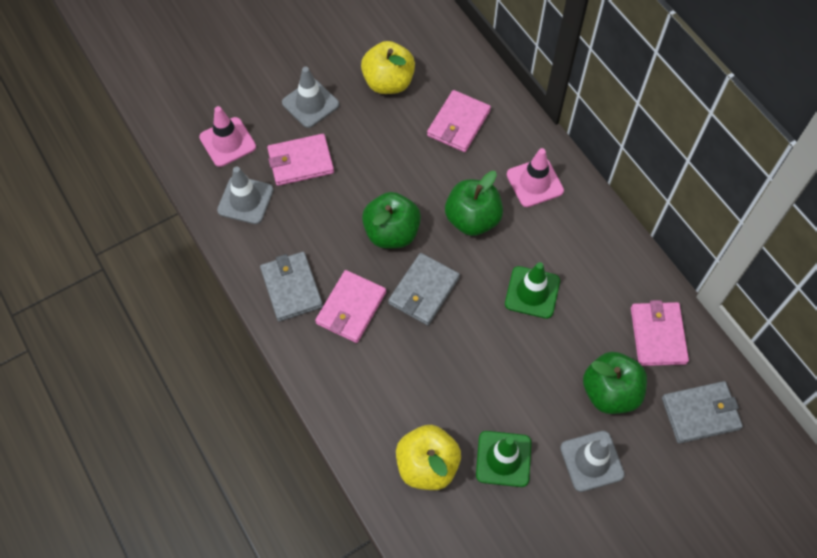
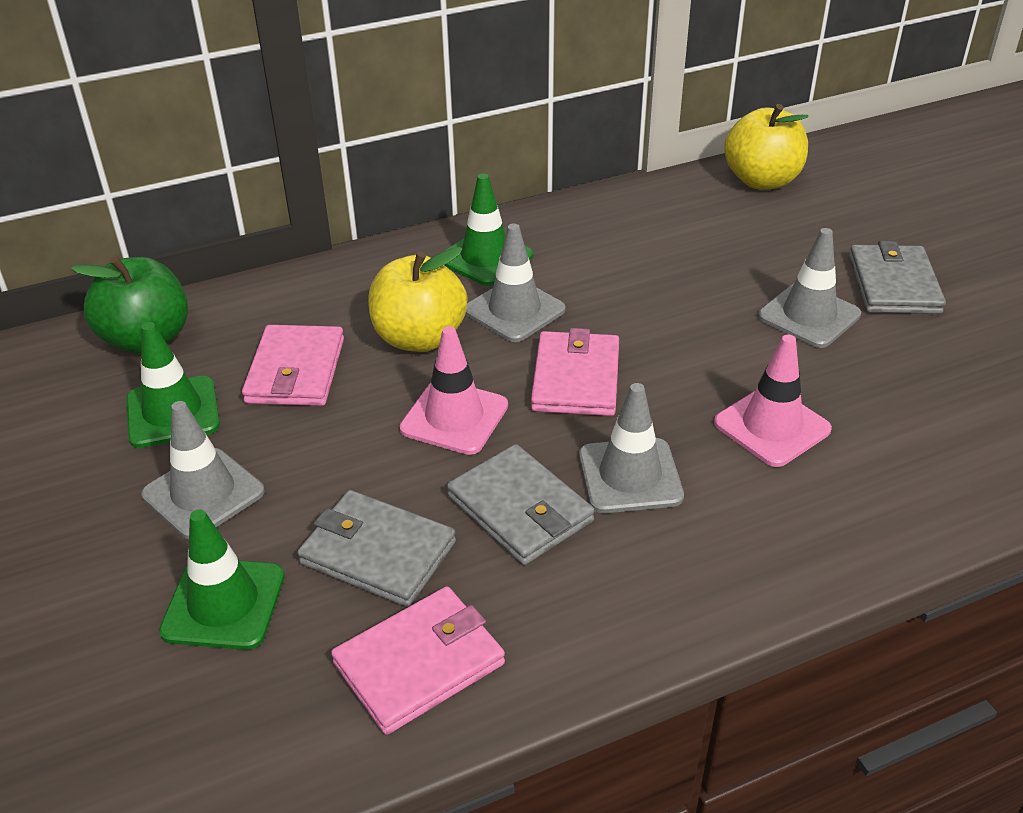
green apple: 3 -> 1
green traffic cone: 2 -> 3
grey traffic cone: 3 -> 4
pink wallet: 4 -> 3

